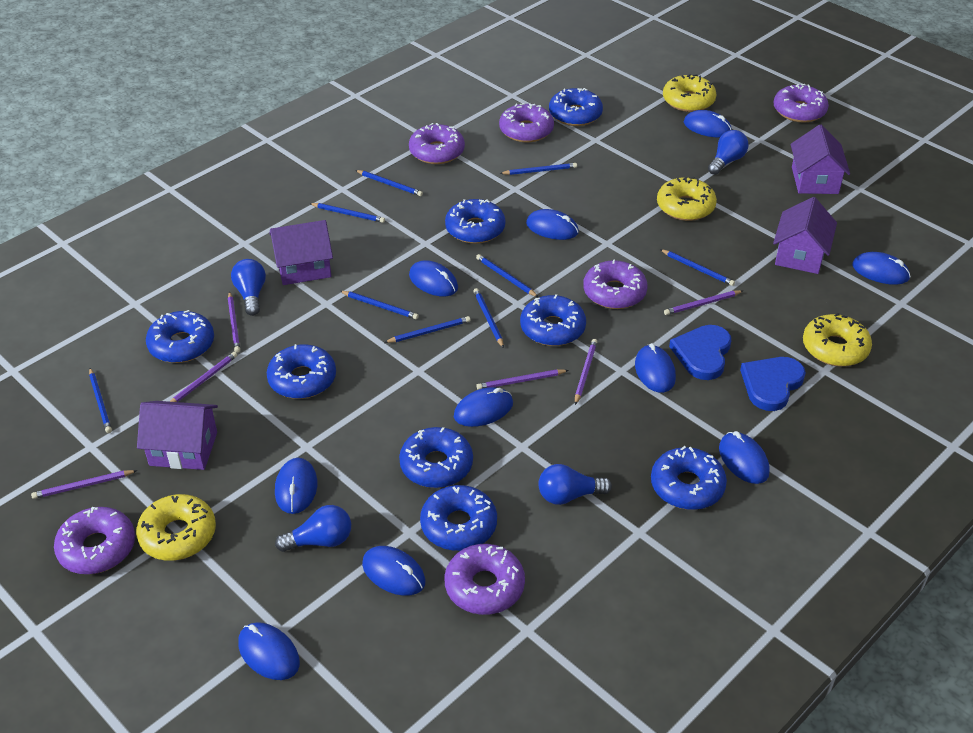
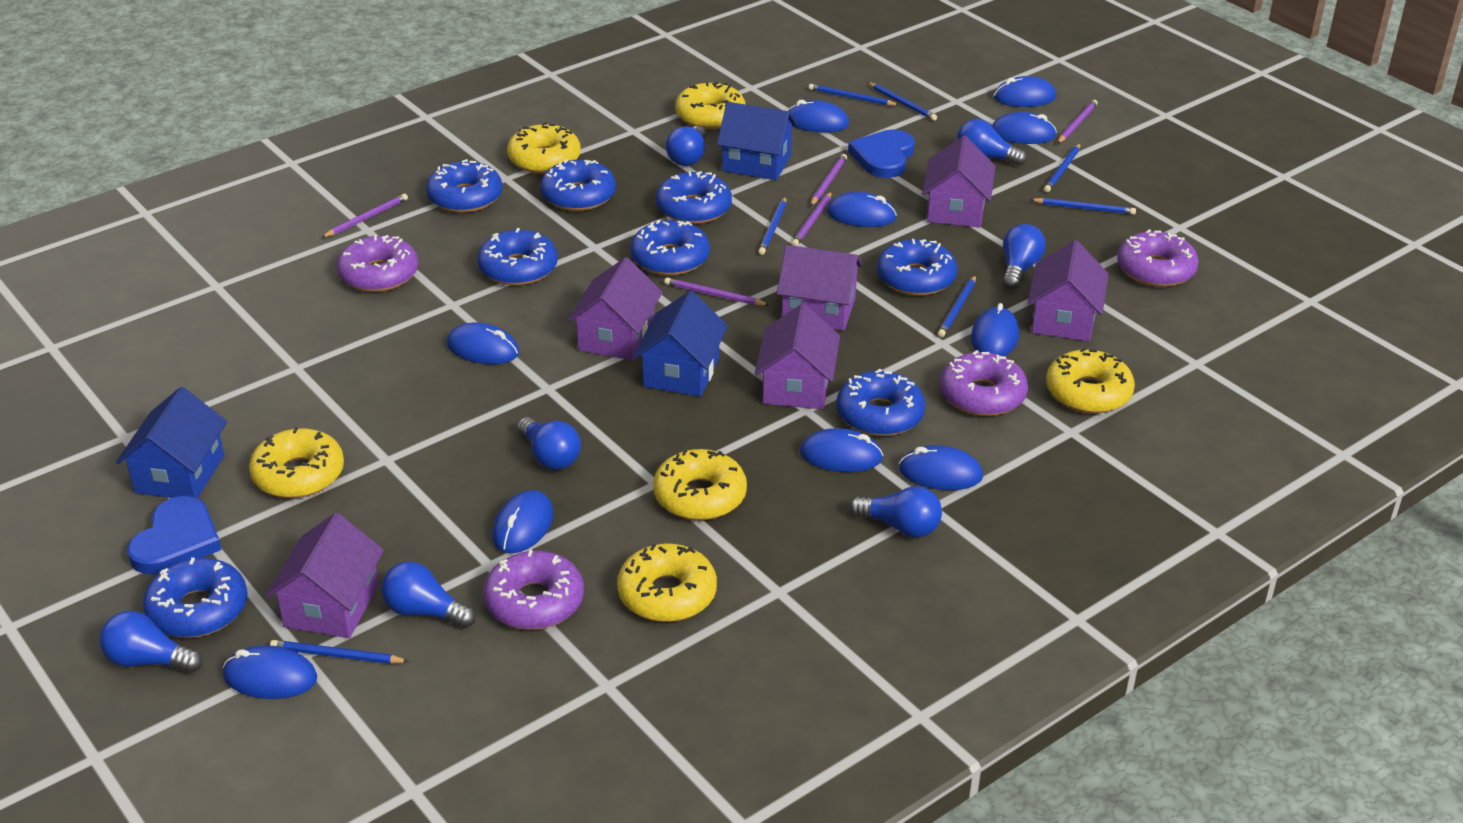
blue house: 0 -> 3
blue light bulb: 4 -> 7
blue pencil: 9 -> 7
purple donut: 6 -> 4
purple house: 4 -> 6
purple pencil: 6 -> 5
yellow donut: 4 -> 6

